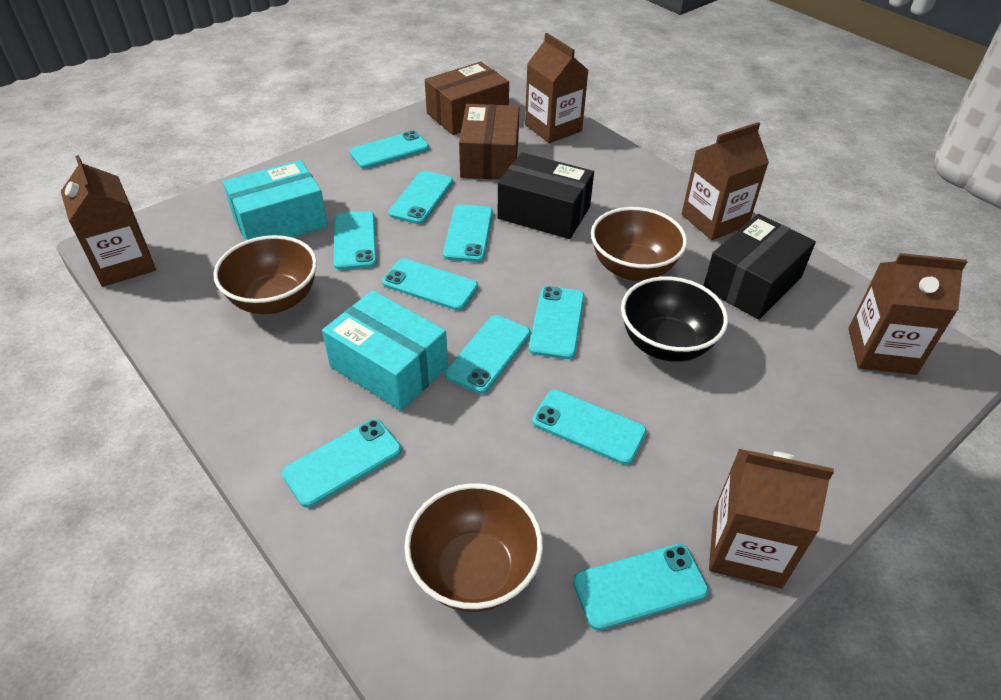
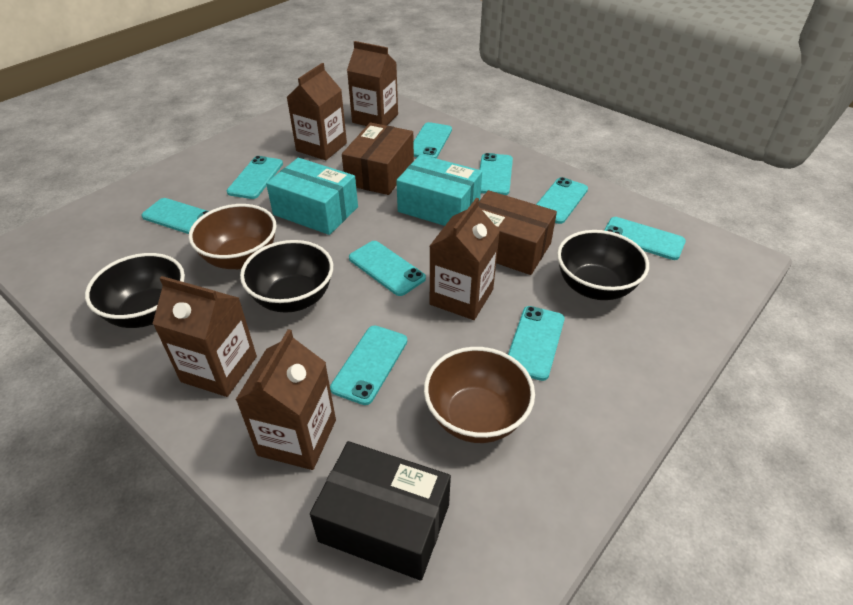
black bowl: 1 -> 3
black box: 2 -> 1
brown bowl: 3 -> 2
turquoise phone: 10 -> 9

